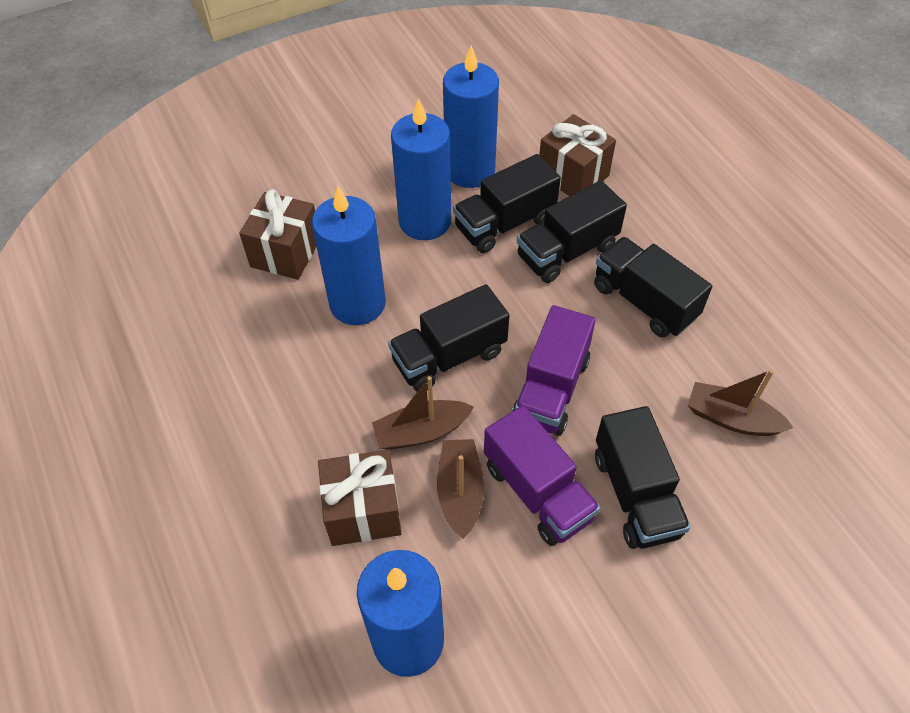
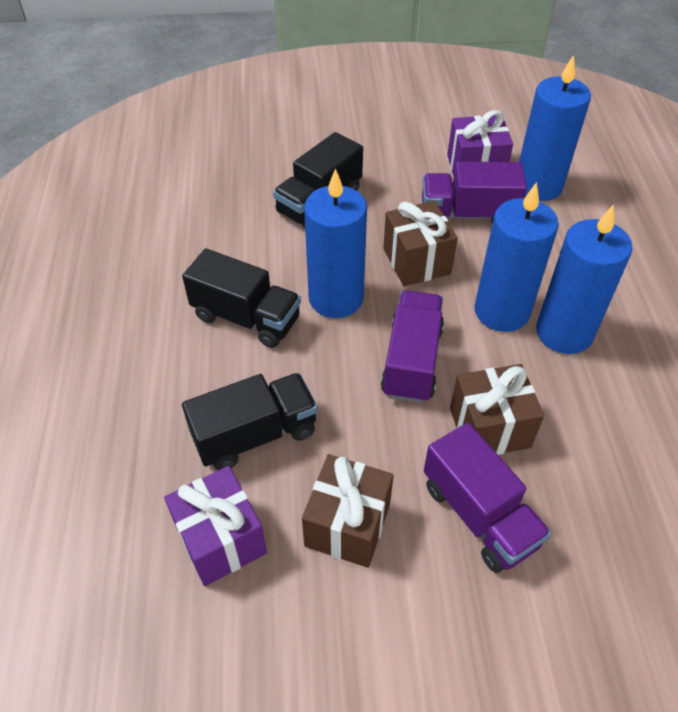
black truck: 5 -> 3
brown boat: 3 -> 0
purple gift: 0 -> 2
purple truck: 2 -> 3

